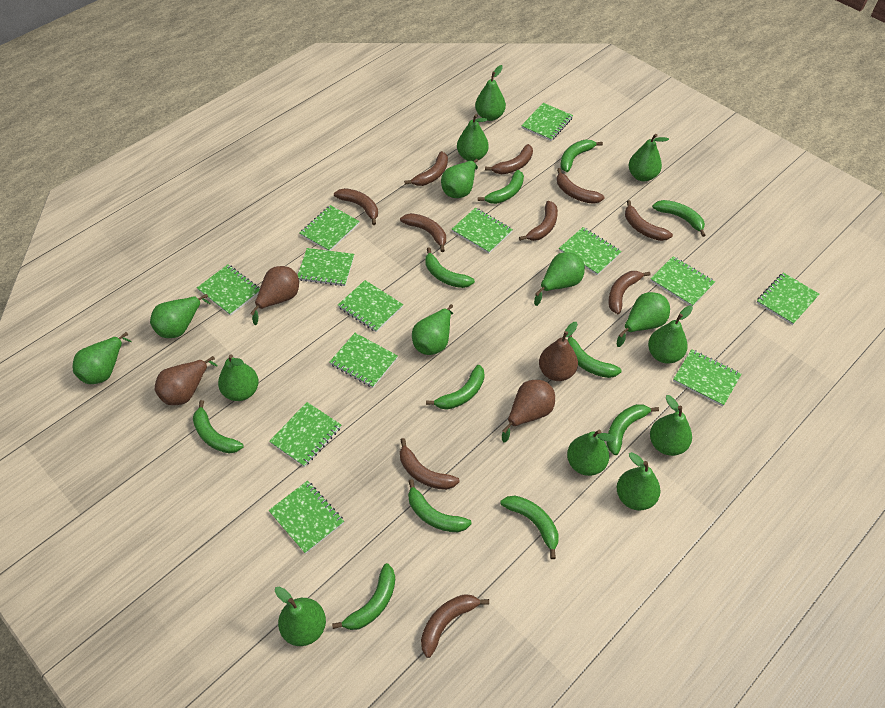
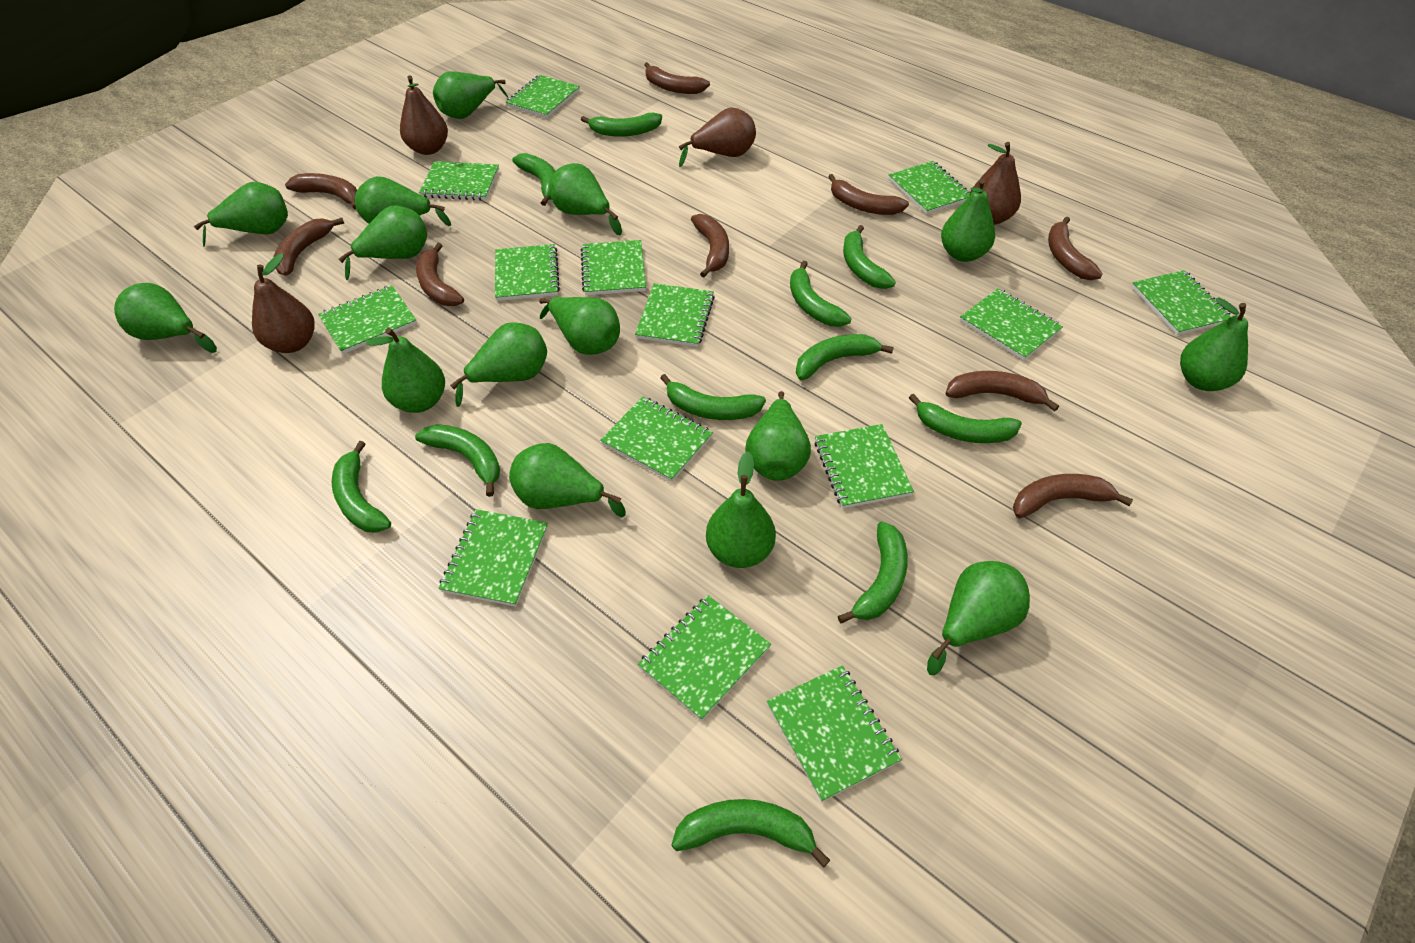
brown banana: 10 -> 9
green notebook: 13 -> 14

